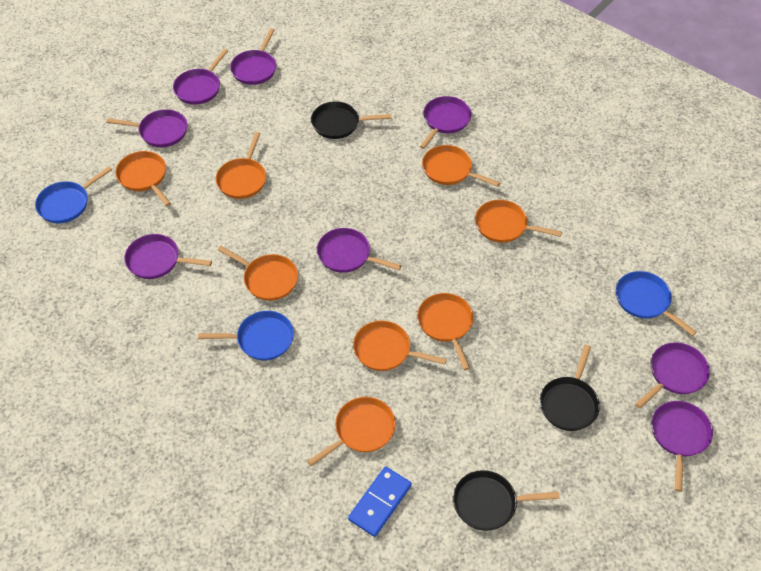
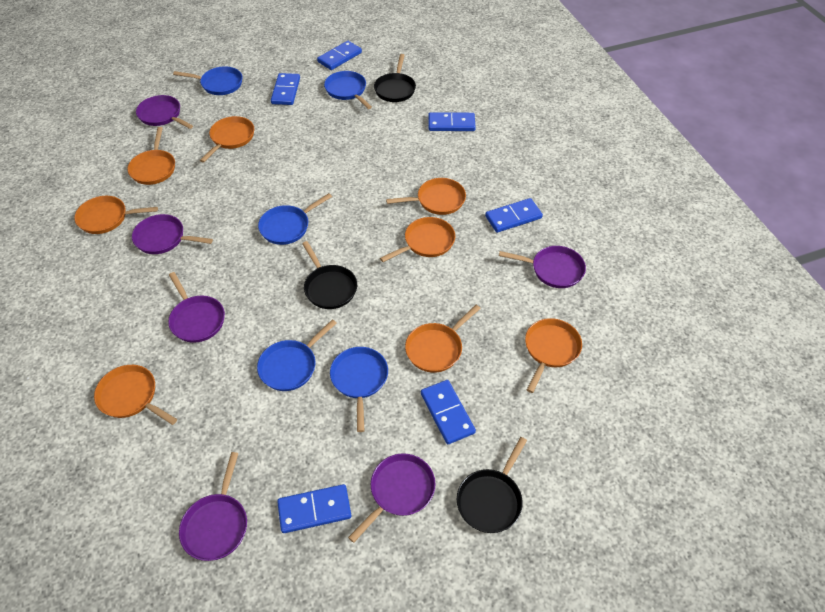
blue domino: 1 -> 6
blue pan: 3 -> 5
purple pan: 8 -> 6

